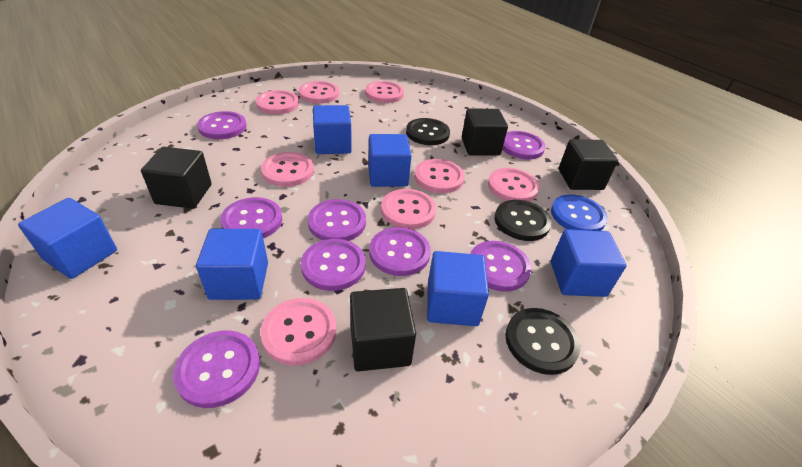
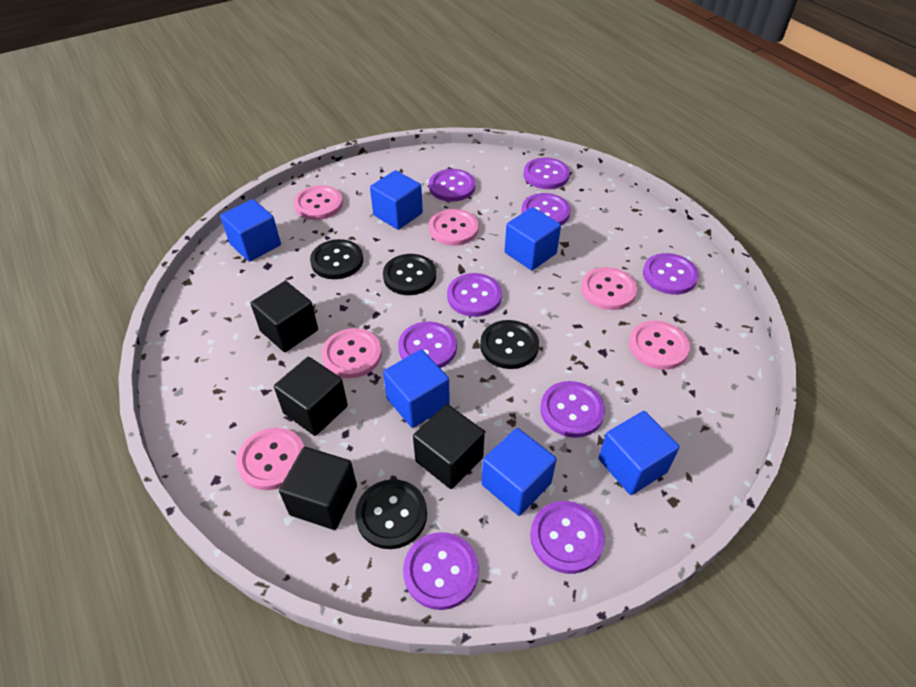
black button: 3 -> 4
blue button: 1 -> 0
pink button: 8 -> 6
purple button: 8 -> 9

